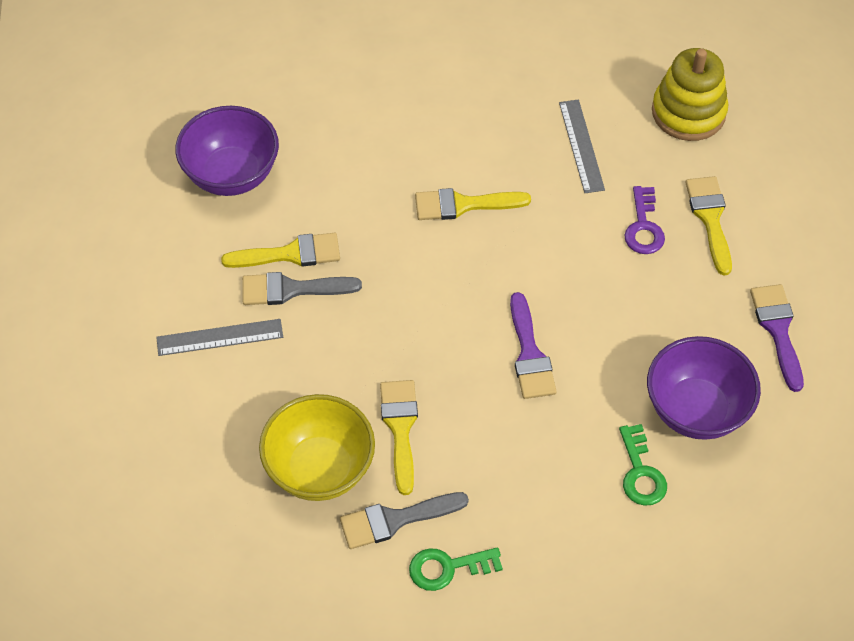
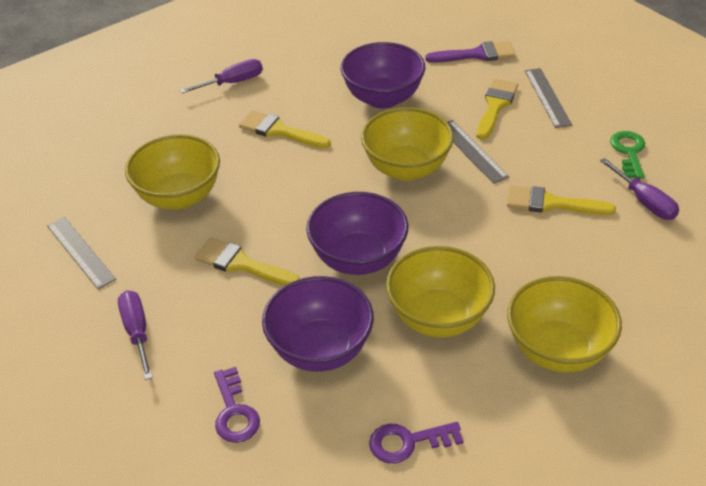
green key: 2 -> 1
grey brush: 2 -> 0
grey ruler: 2 -> 3
purple bowl: 2 -> 3
purple brush: 2 -> 1
purple key: 1 -> 2
purple screwdriver: 0 -> 3
yellow bowl: 1 -> 4
yellow stacking toy: 1 -> 0

